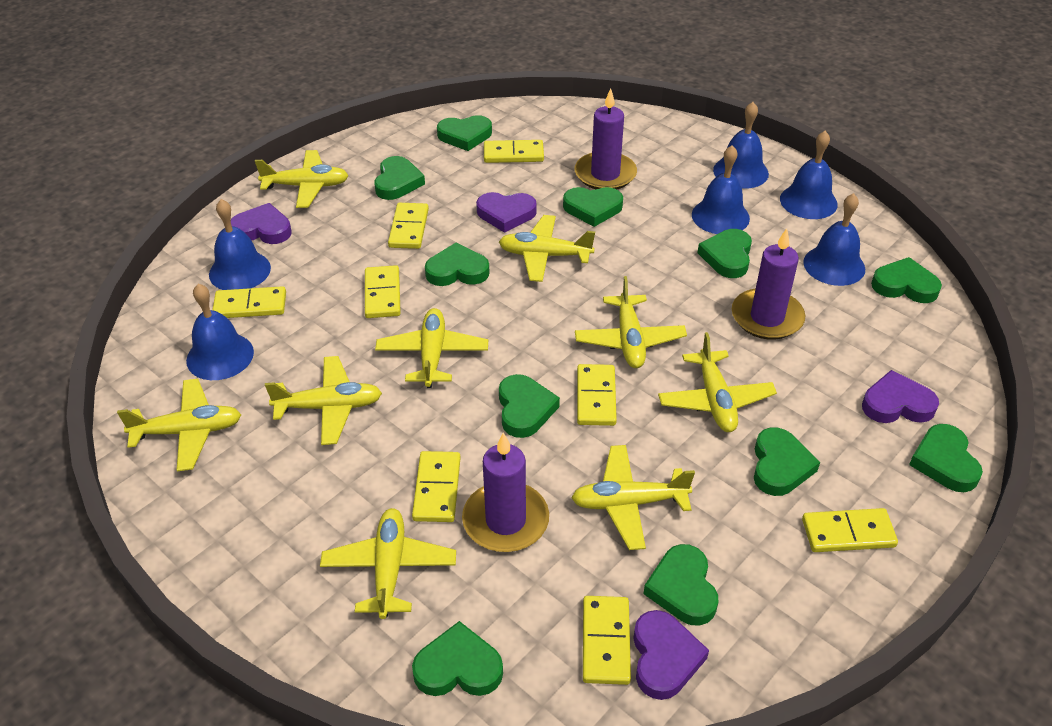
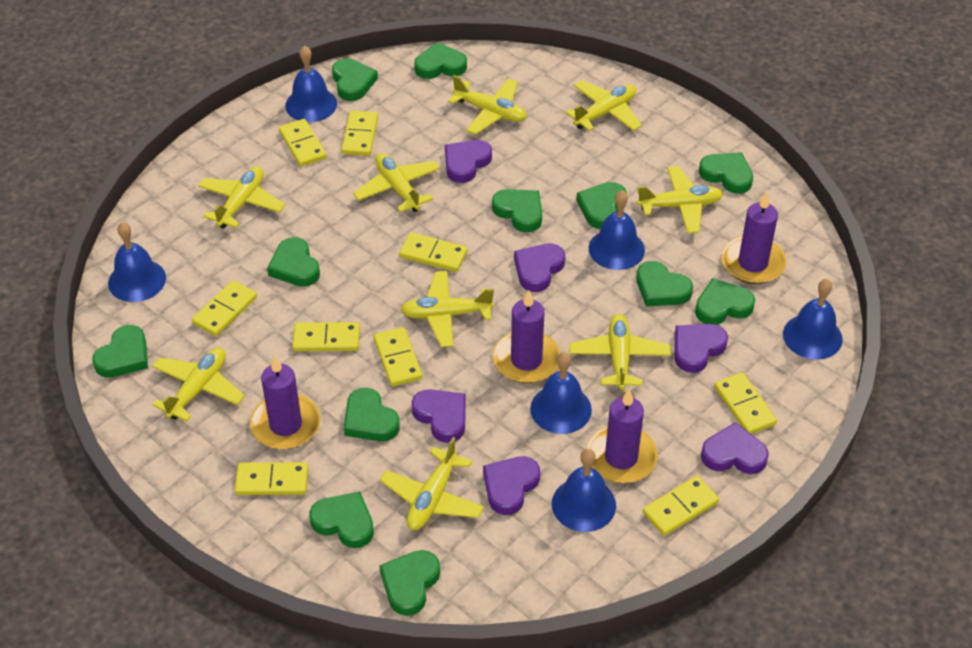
green heart: 11 -> 12
purple candle: 3 -> 4
purple heart: 4 -> 6
yellow domino: 8 -> 9

